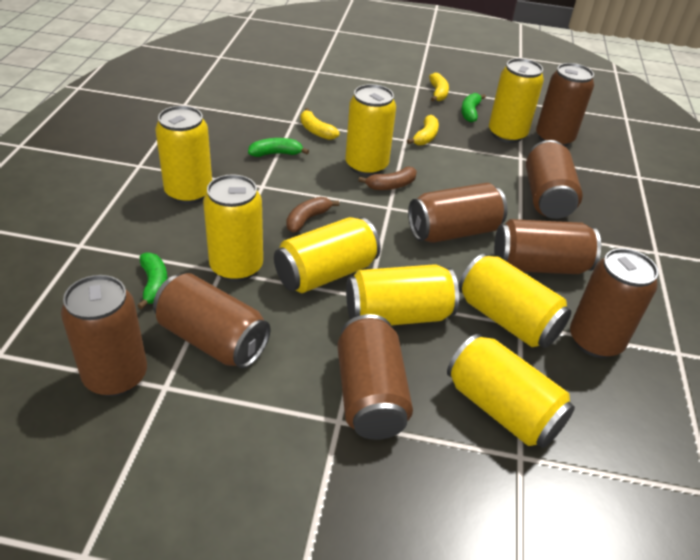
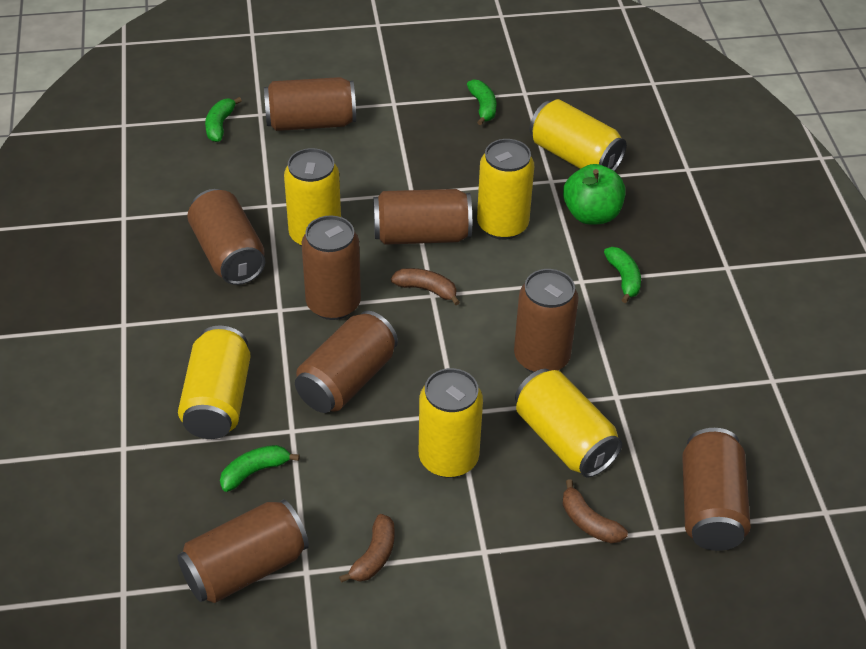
brown banana: 2 -> 3
green apple: 0 -> 1
green banana: 3 -> 4
yellow banana: 3 -> 0
yellow can: 8 -> 6

